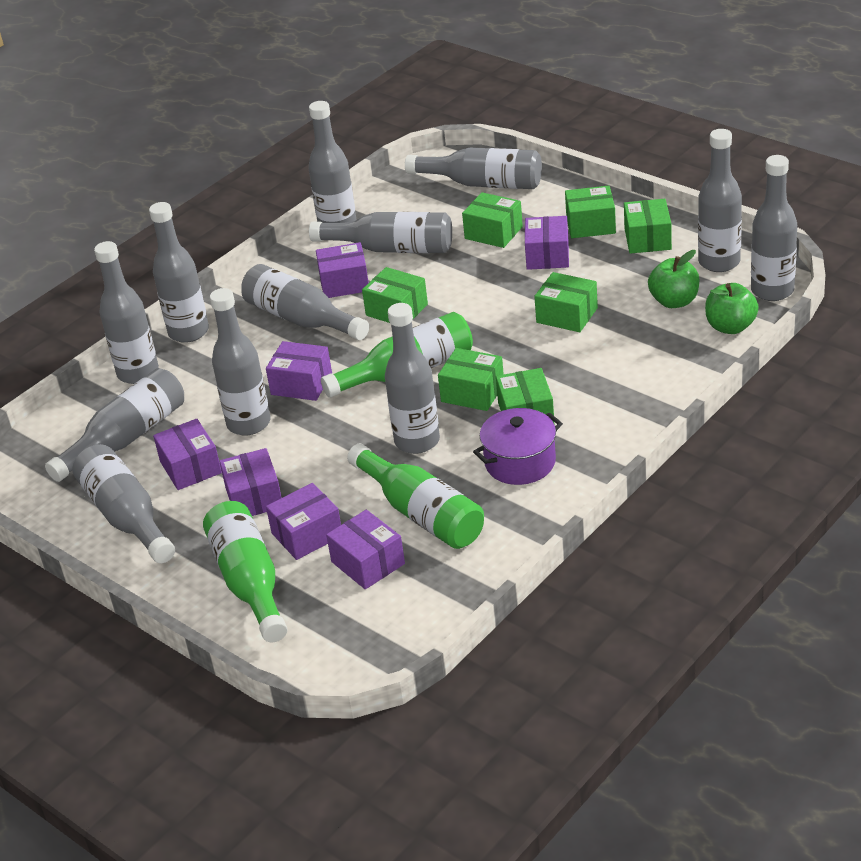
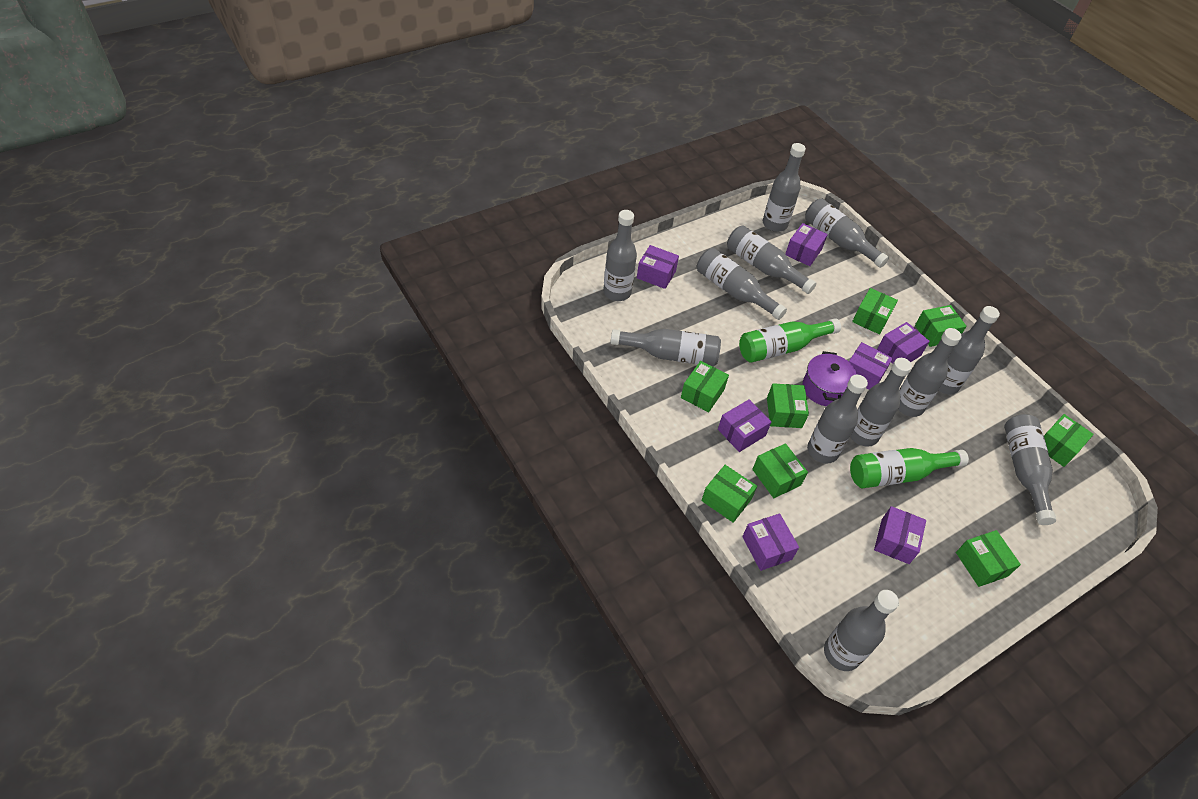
green apple: 2 -> 0
green bottle: 3 -> 2
green box: 7 -> 8

